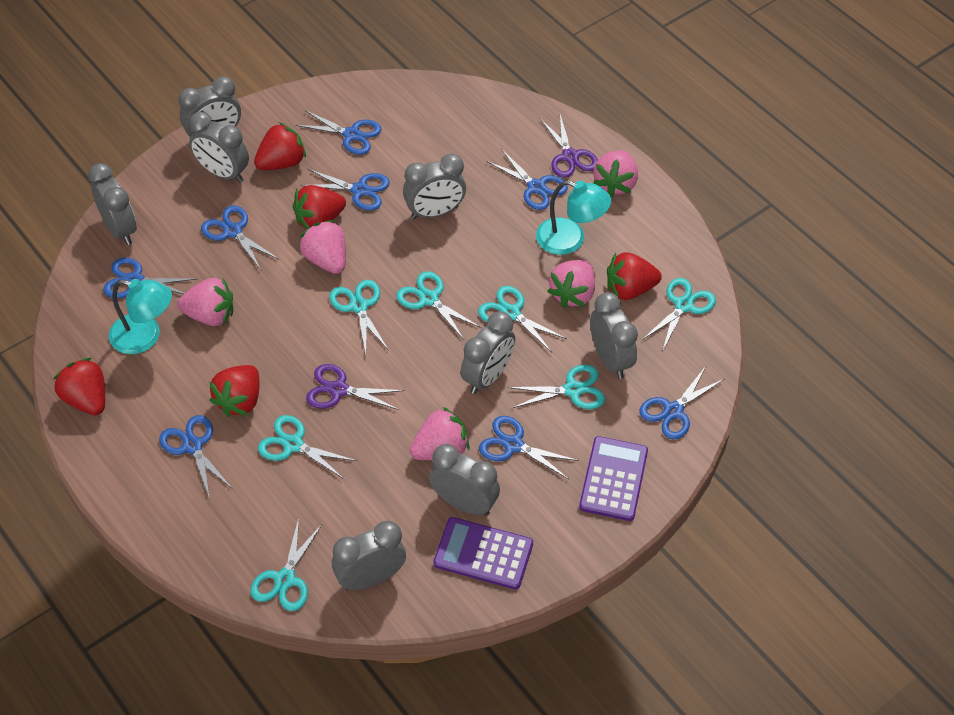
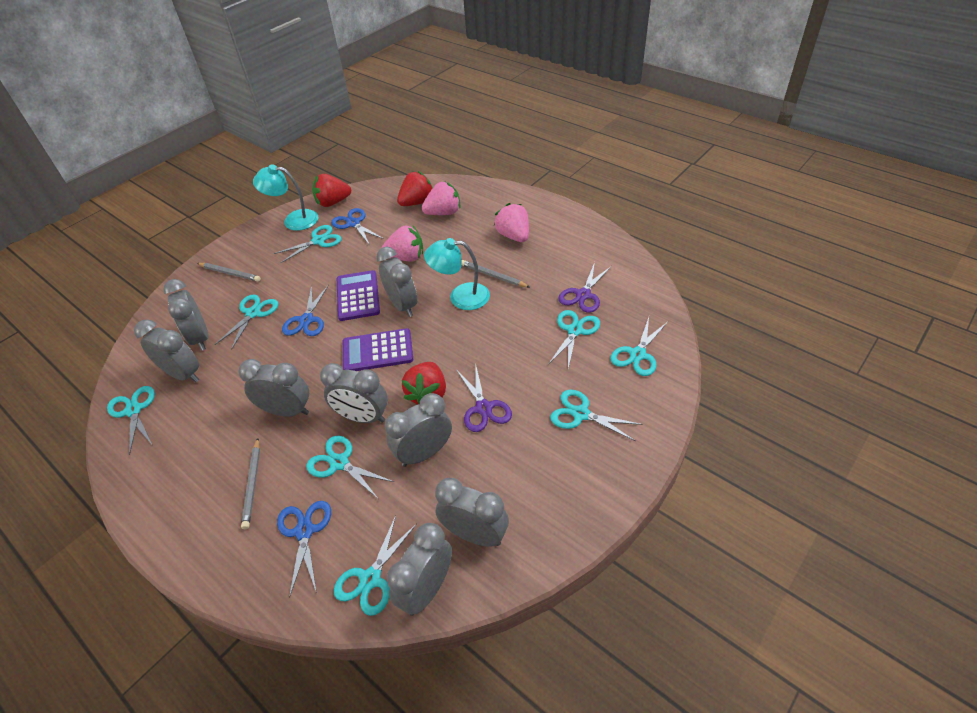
blue scissors: 8 -> 3
grey pencil: 0 -> 3
pink strawberry: 5 -> 3
red strawberry: 5 -> 3
turquoise scissors: 7 -> 8

